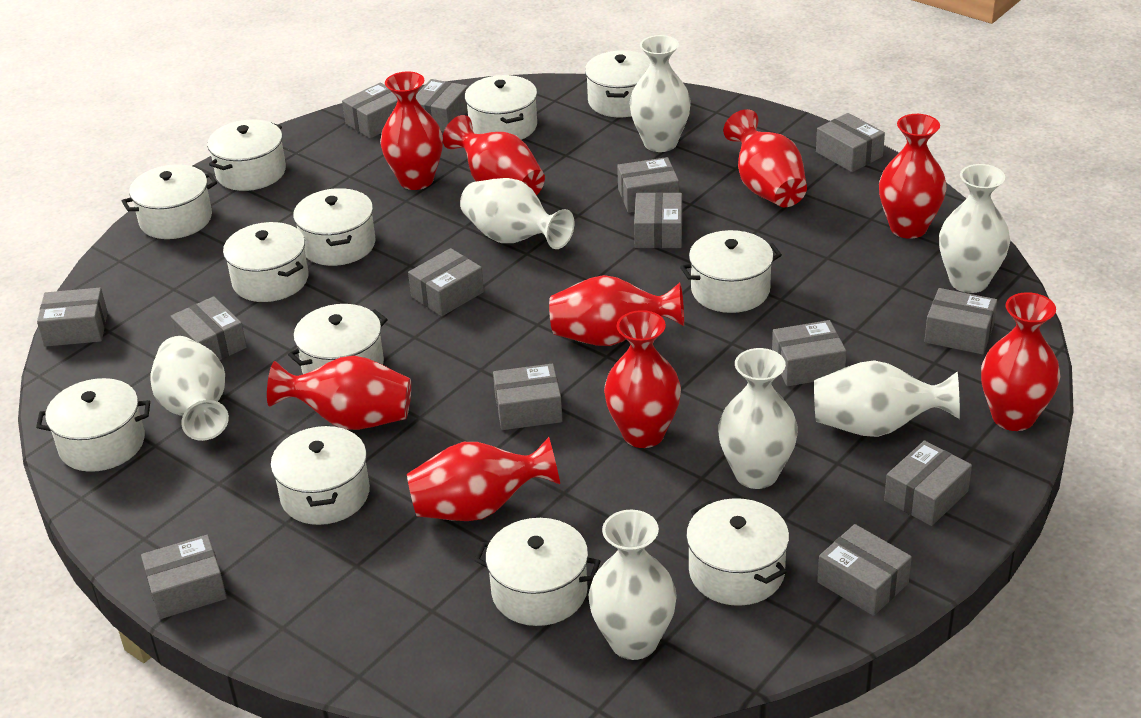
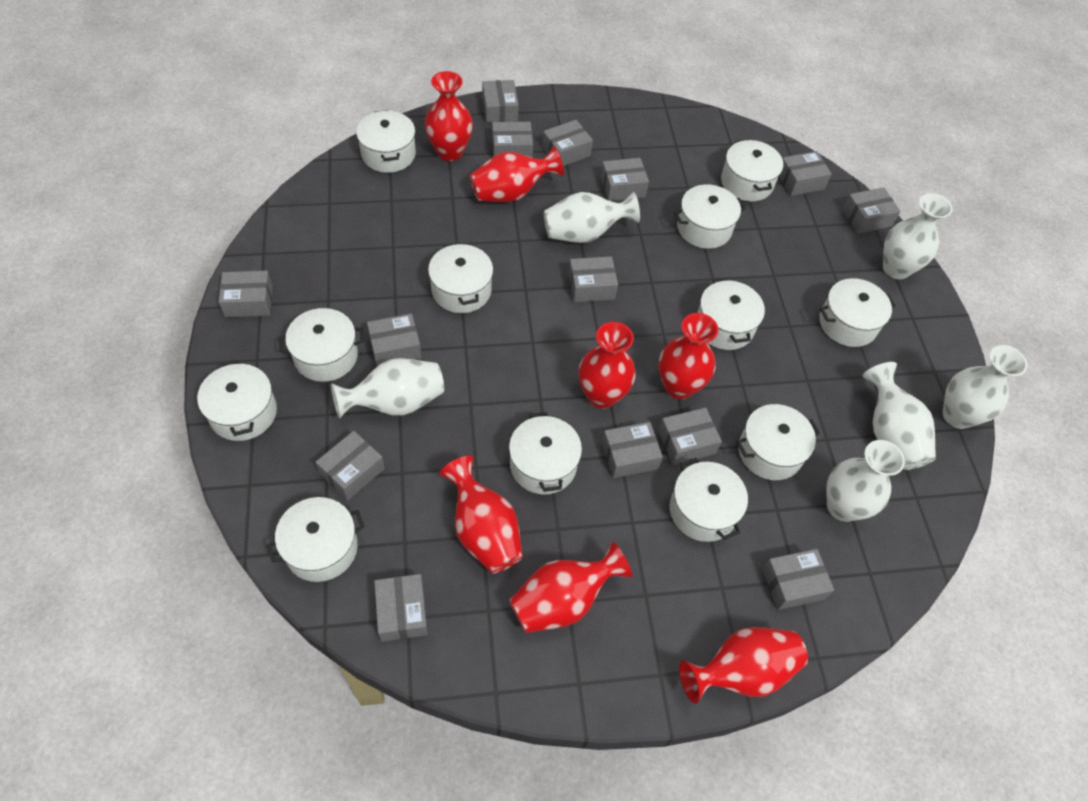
red vase: 9 -> 7
white vase: 7 -> 6

